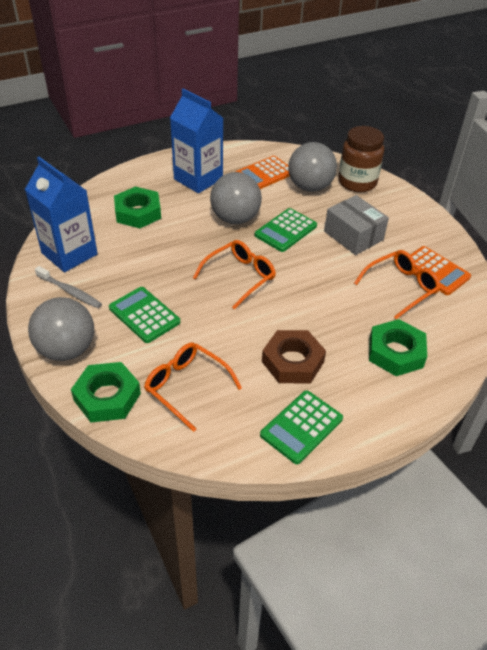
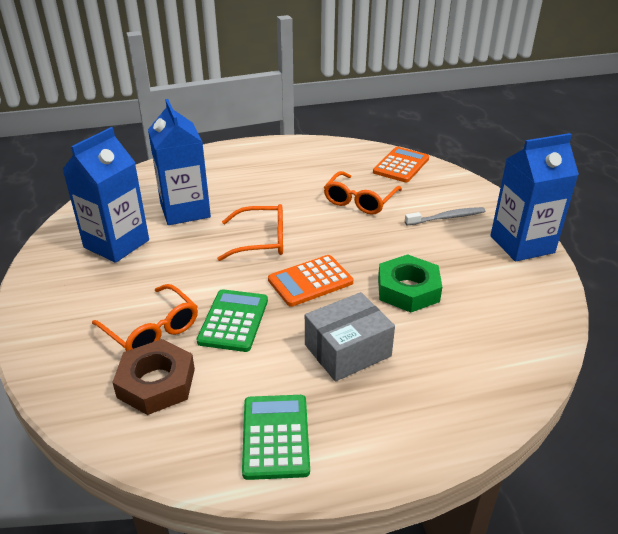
blue carton: 2 -> 3
brown jar: 1 -> 0
green calculator: 3 -> 2
green nut: 3 -> 1
grey ball: 3 -> 0

